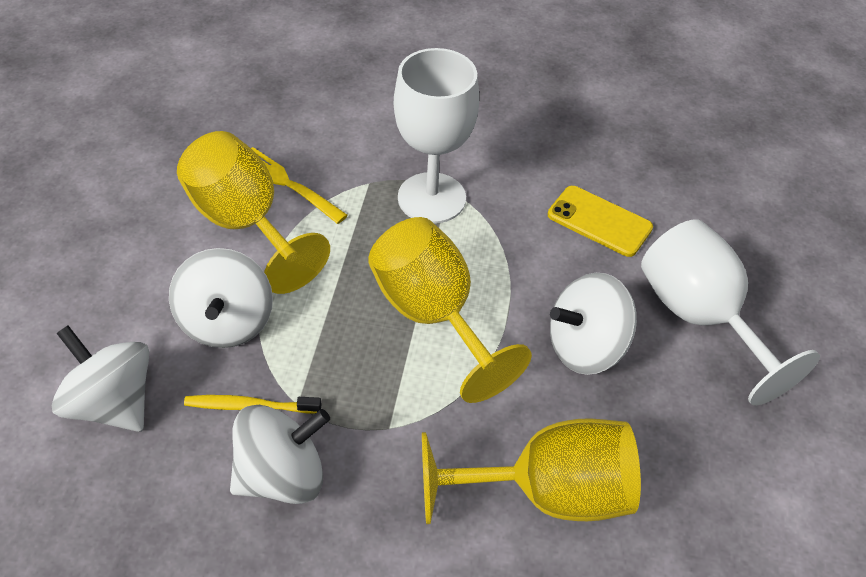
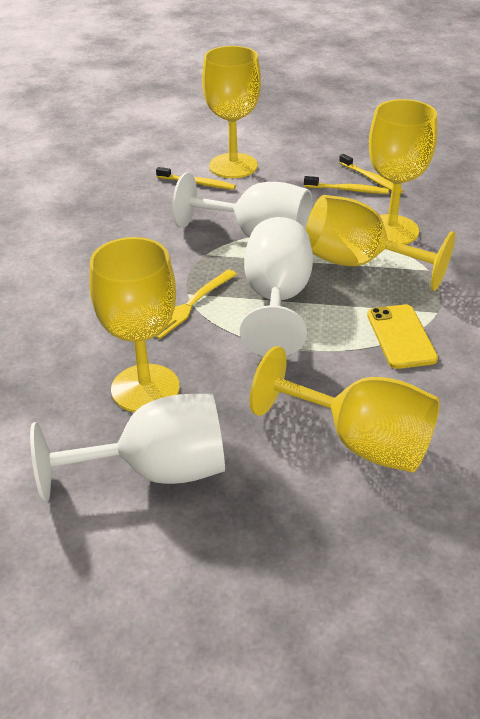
white goblet: 2 -> 3
white spinning top: 4 -> 0
yellow goblet: 3 -> 5
yellow toothbrush: 1 -> 3

